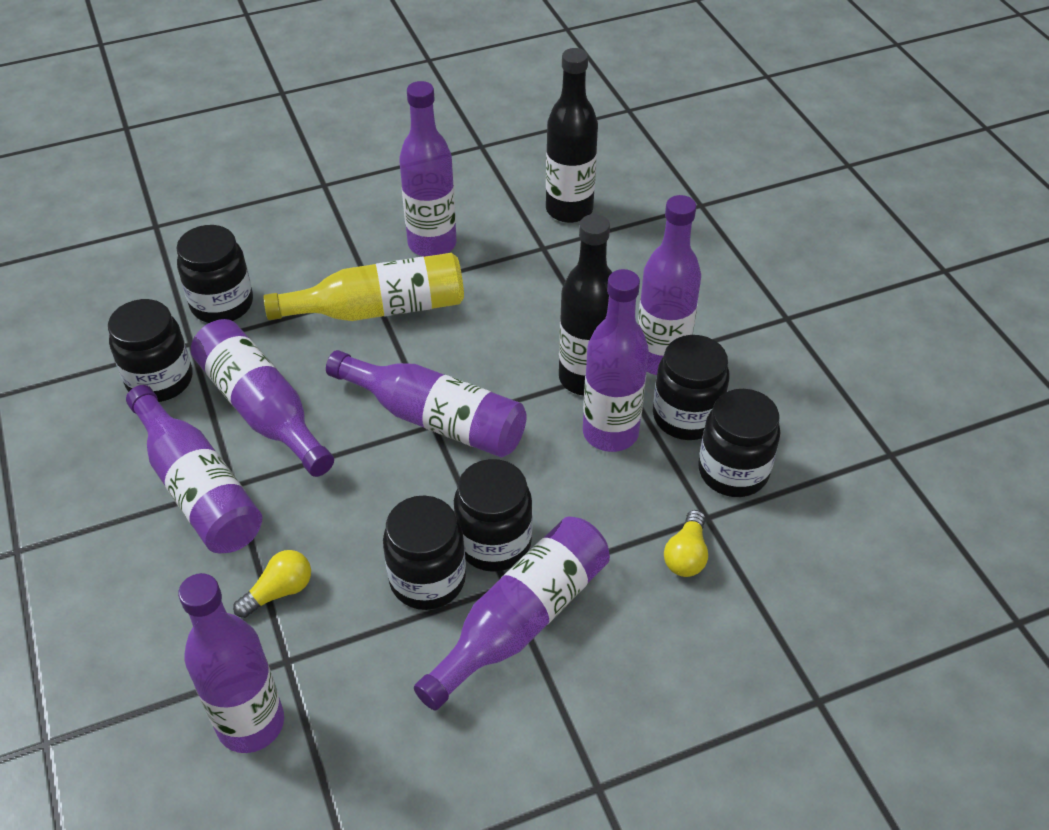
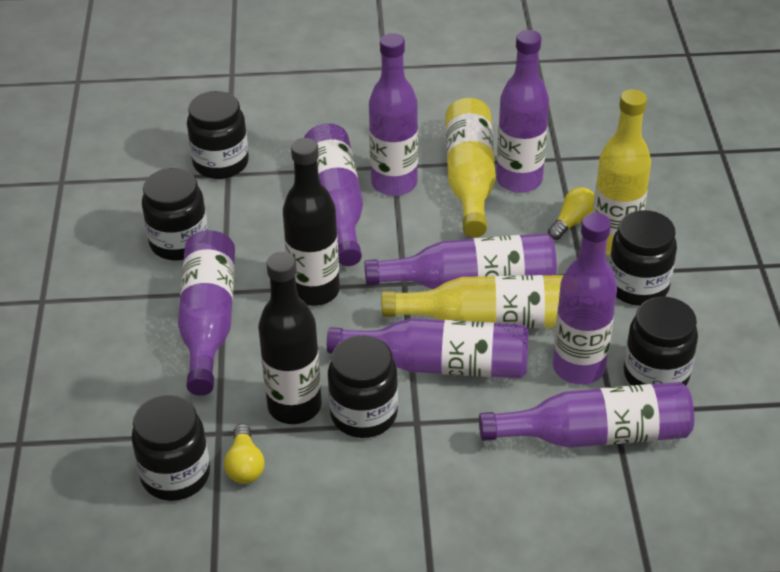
yellow bottle: 1 -> 3

